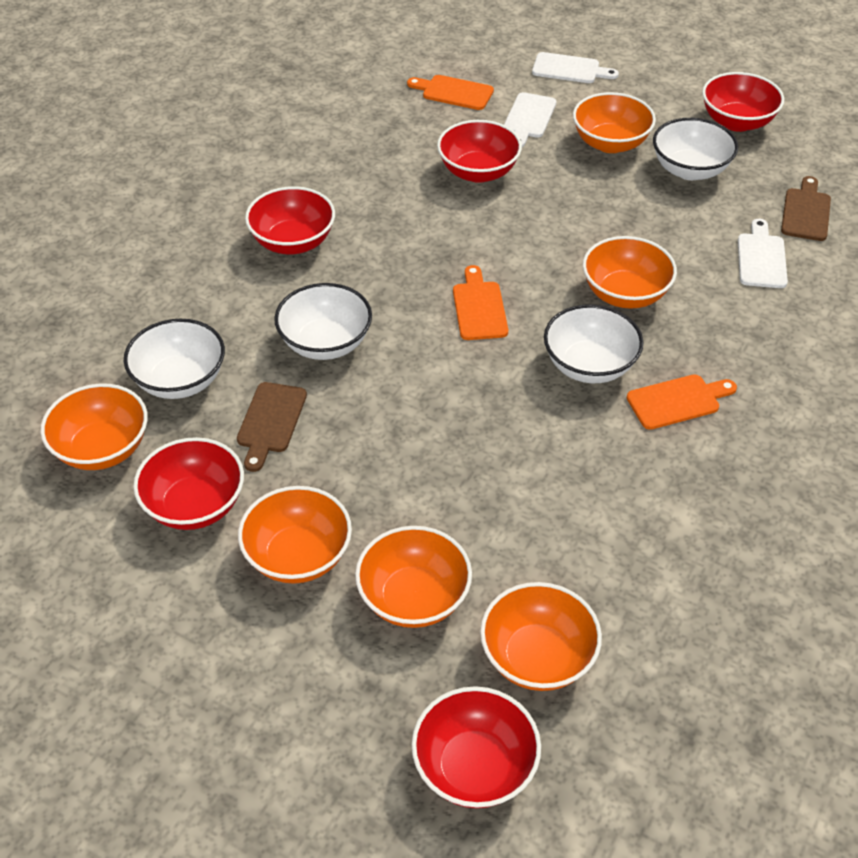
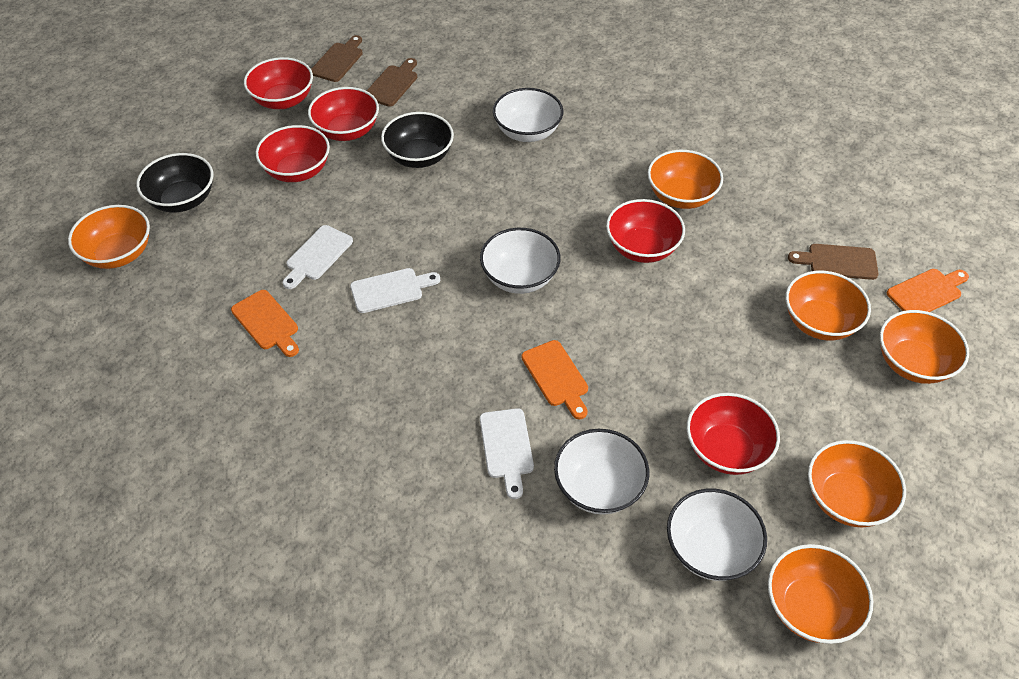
black bowl: 0 -> 2
brown cutting board: 2 -> 3

